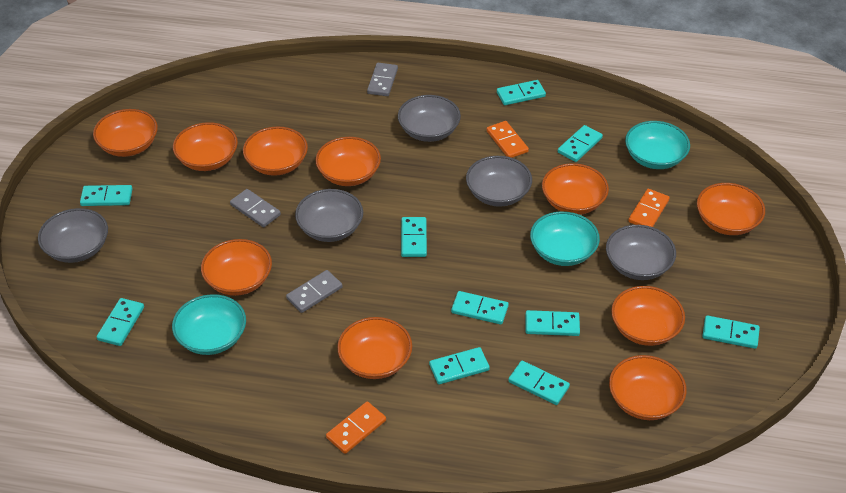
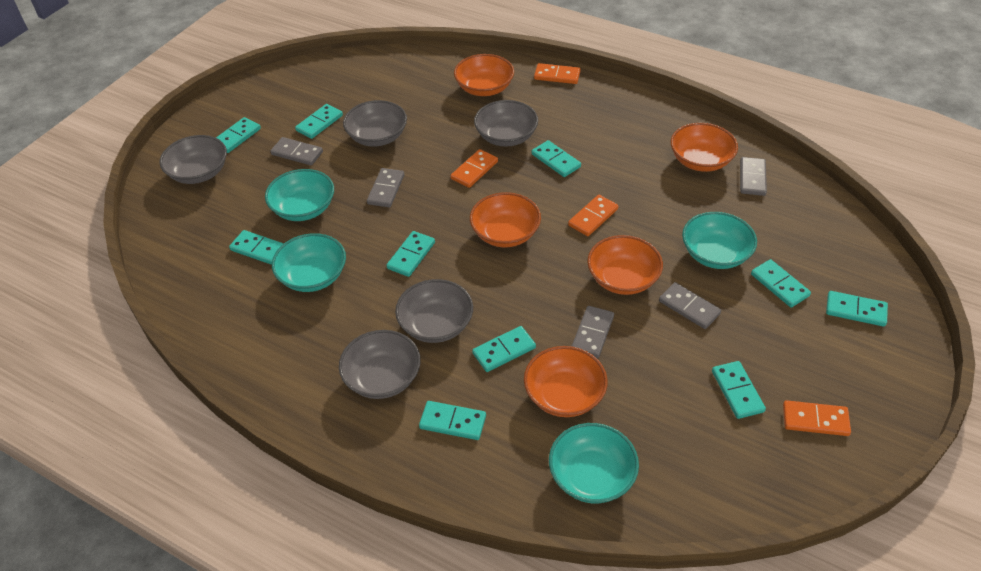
grey domino: 3 -> 5
orange bowl: 10 -> 5
orange domino: 3 -> 4
turquoise bowl: 3 -> 4

